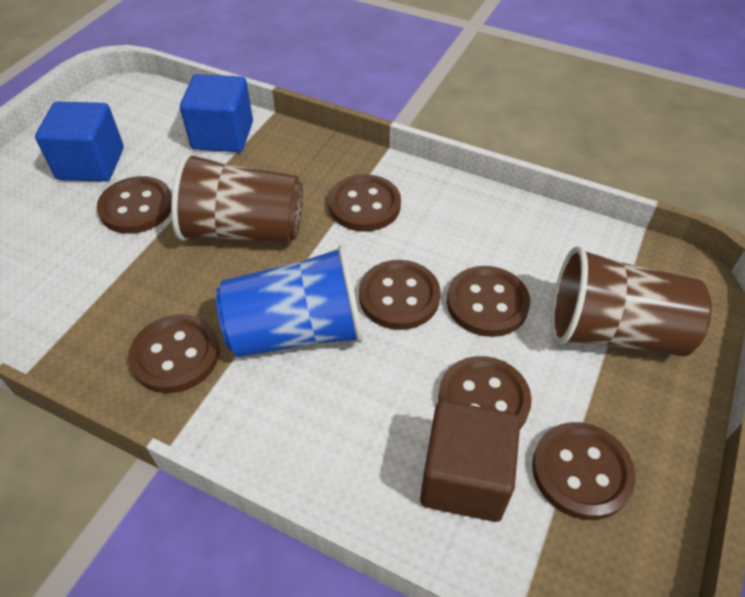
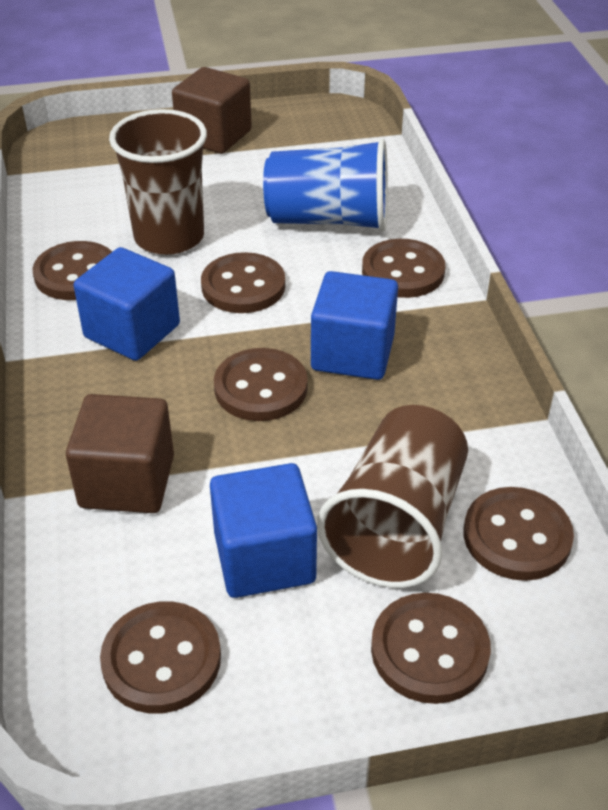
blue cube: 2 -> 3
brown cube: 1 -> 2

